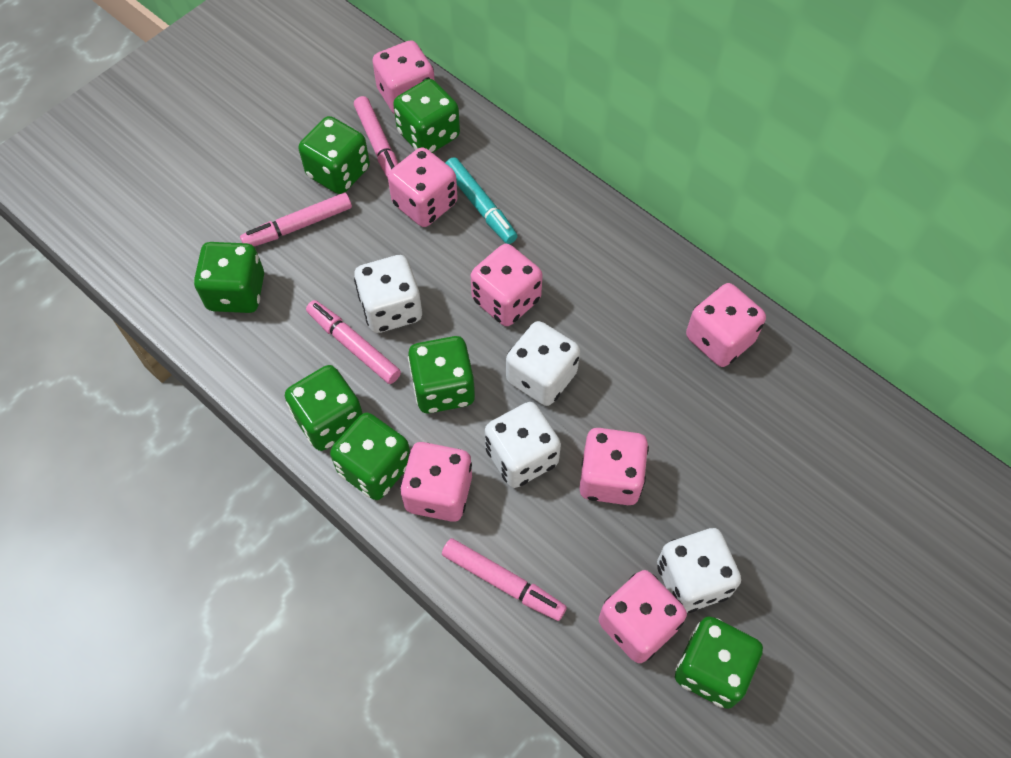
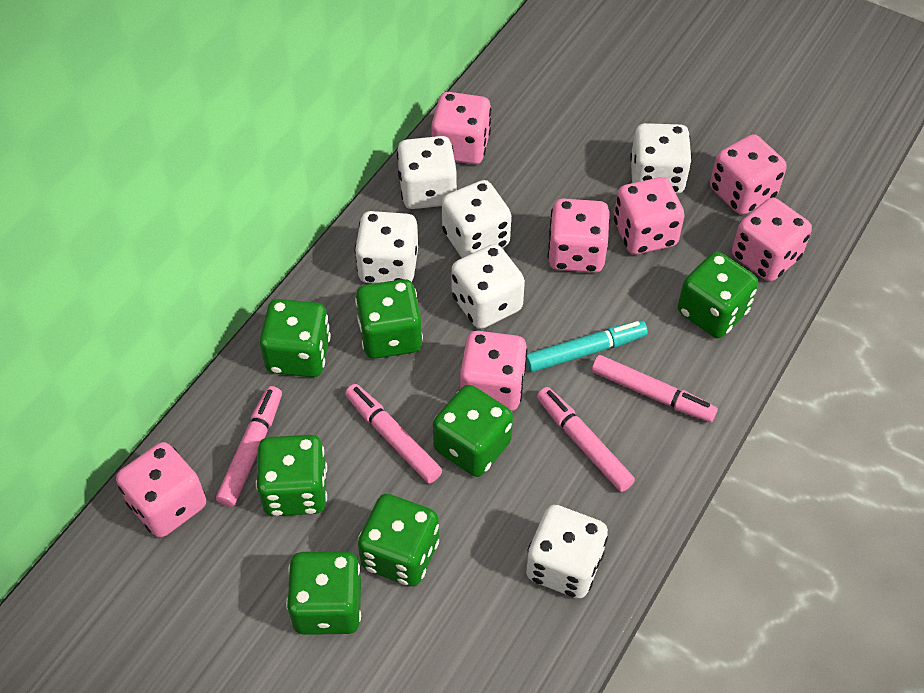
white dice: 4 -> 6

